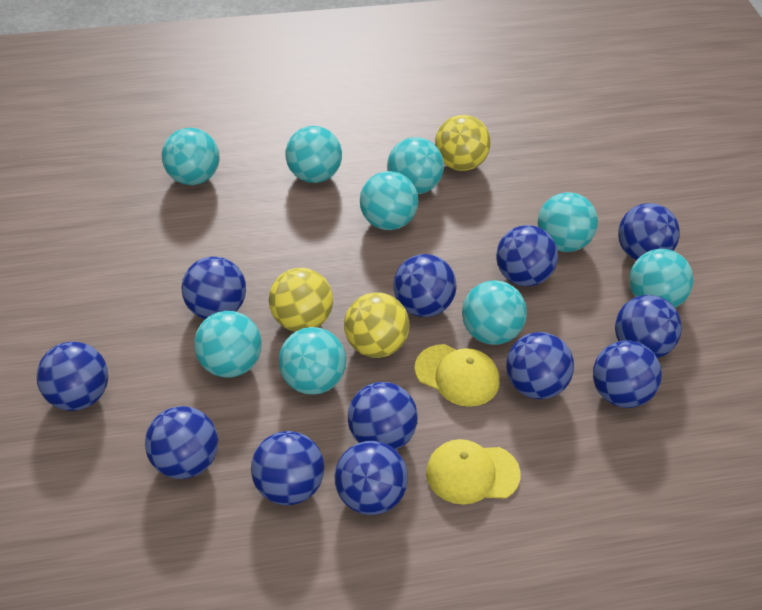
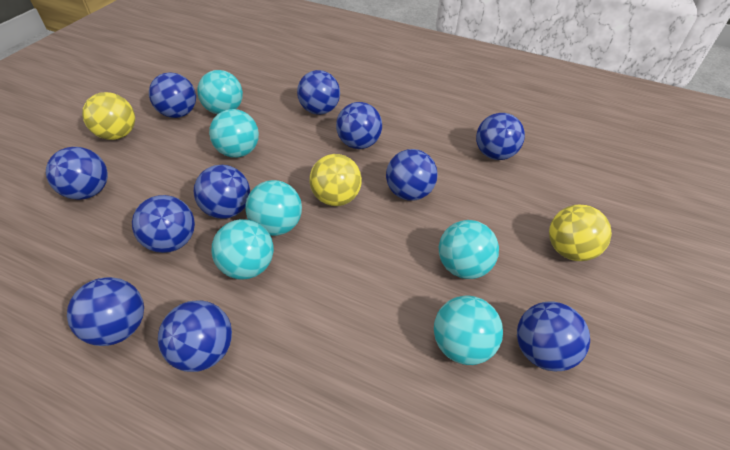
blue ball: 12 -> 11
turquoise ball: 9 -> 6
yellow cap: 2 -> 0

